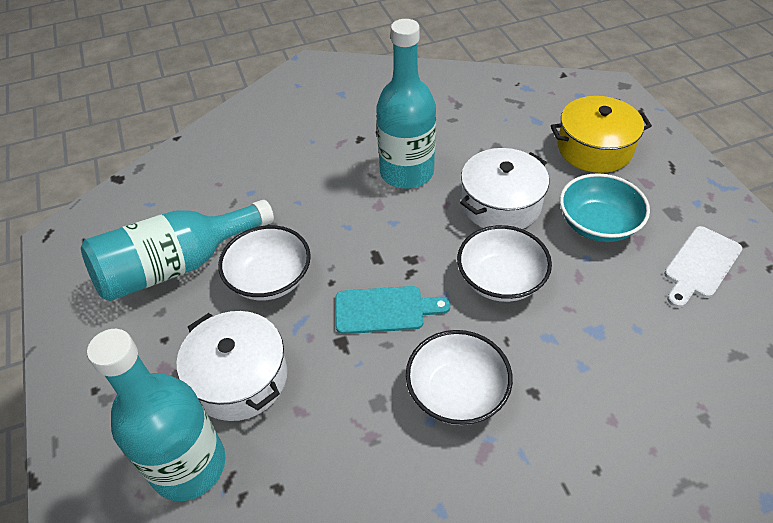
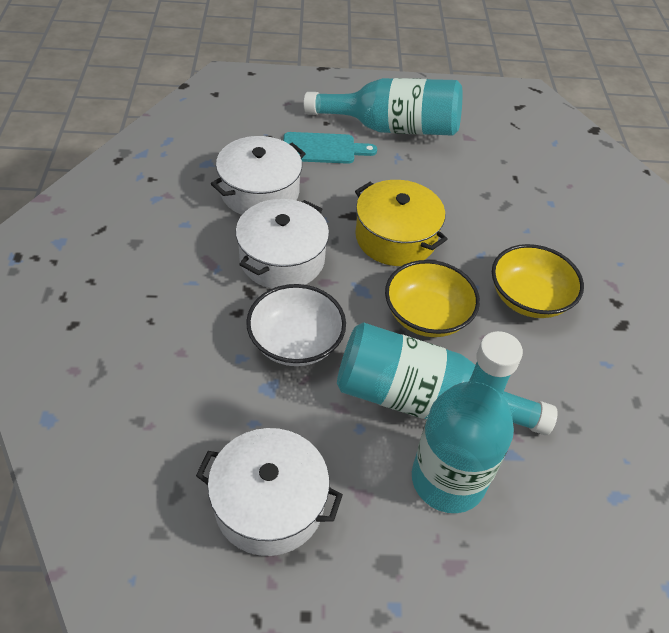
turquoise bowl: 1 -> 0
white bowl: 3 -> 1
white cutting board: 1 -> 0
white pot: 2 -> 3
yellow bowl: 0 -> 2

